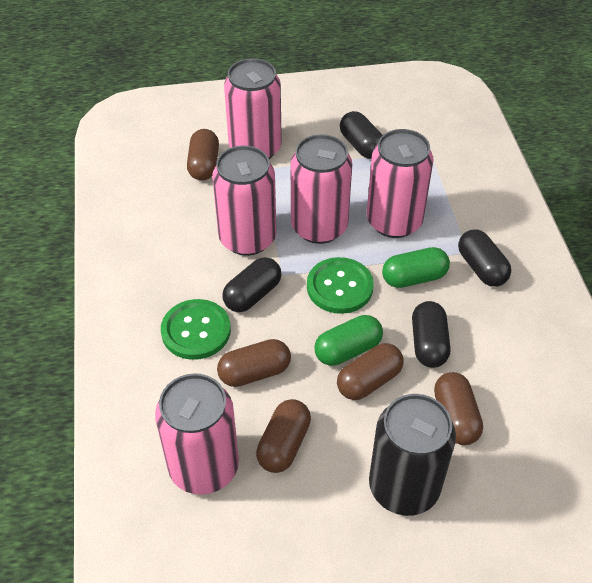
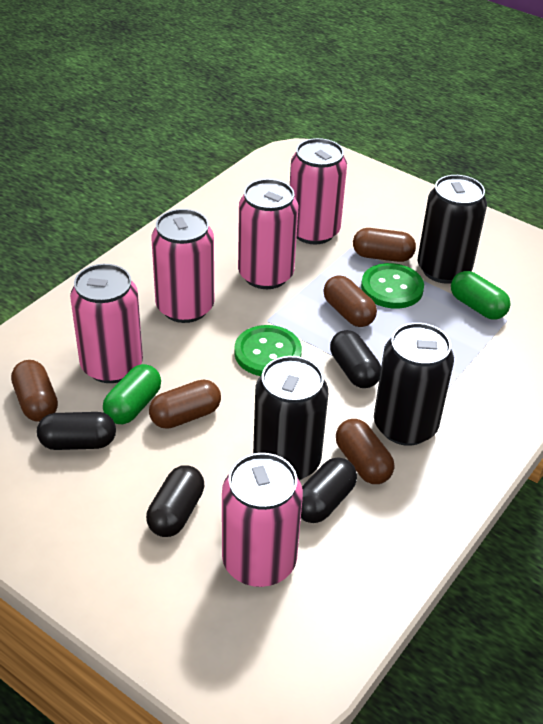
black can: 1 -> 3

